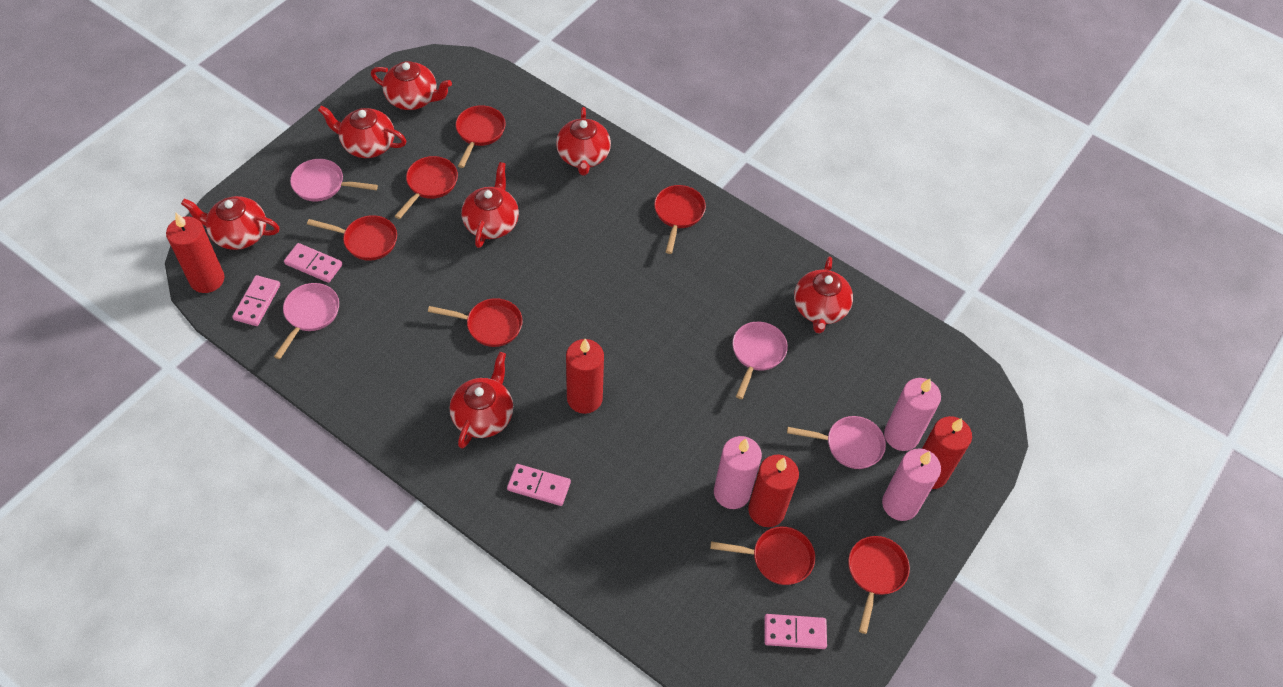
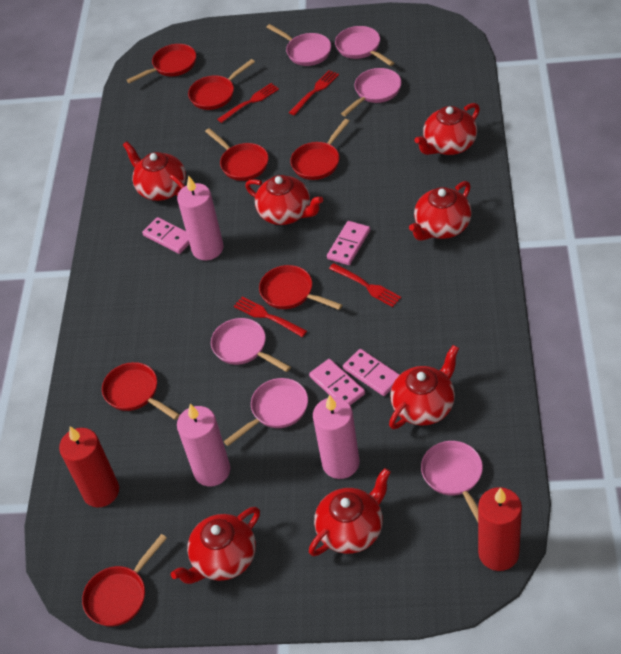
pink pan: 4 -> 6
red candle: 4 -> 2
red fork: 0 -> 4

